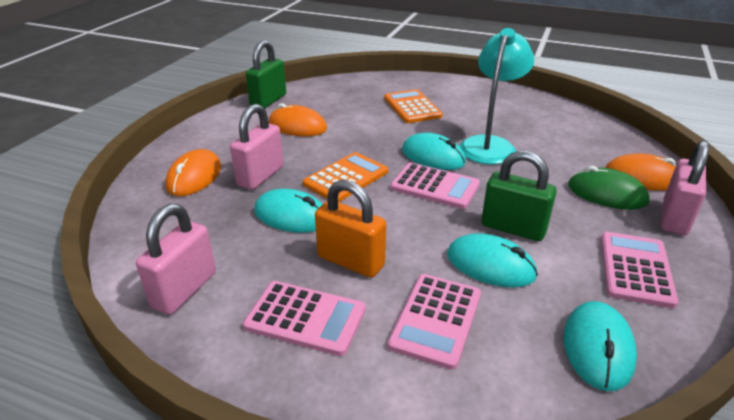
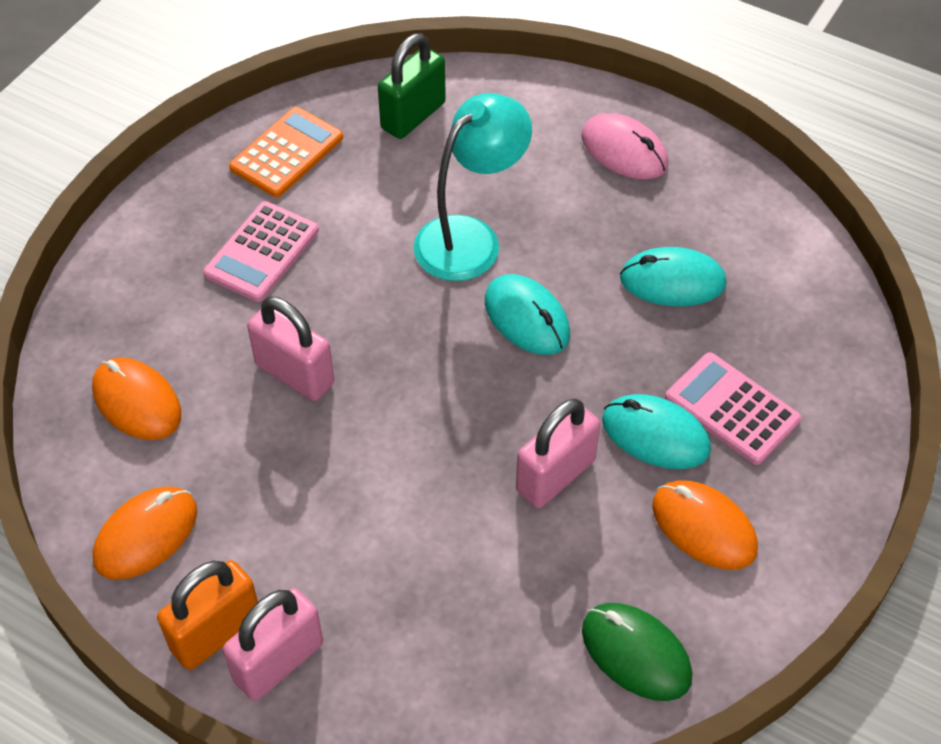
green padlock: 2 -> 1
orange calculator: 2 -> 1
pink calculator: 4 -> 2
pink mouse: 0 -> 1
turquoise mouse: 4 -> 3

